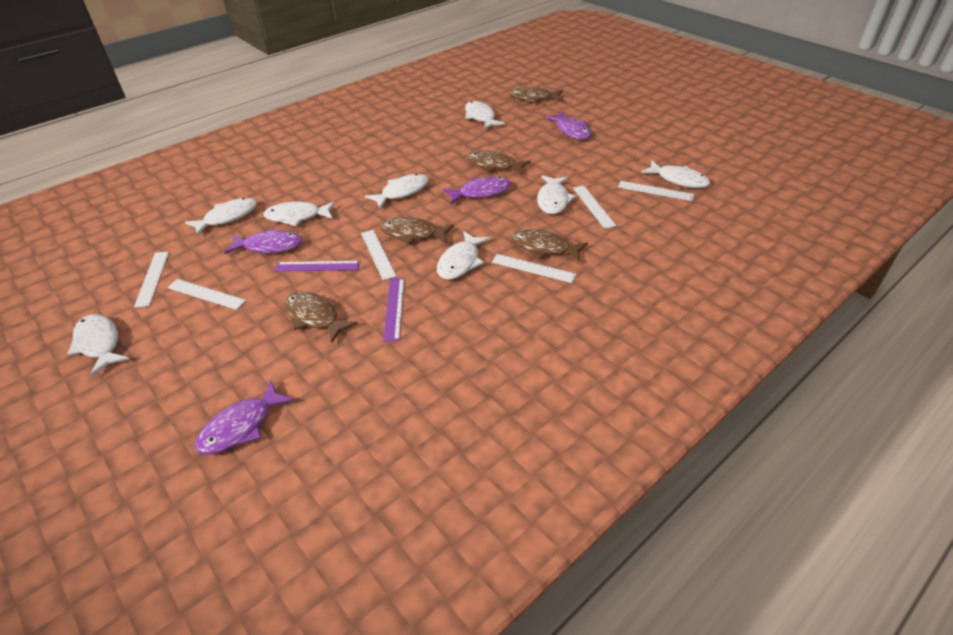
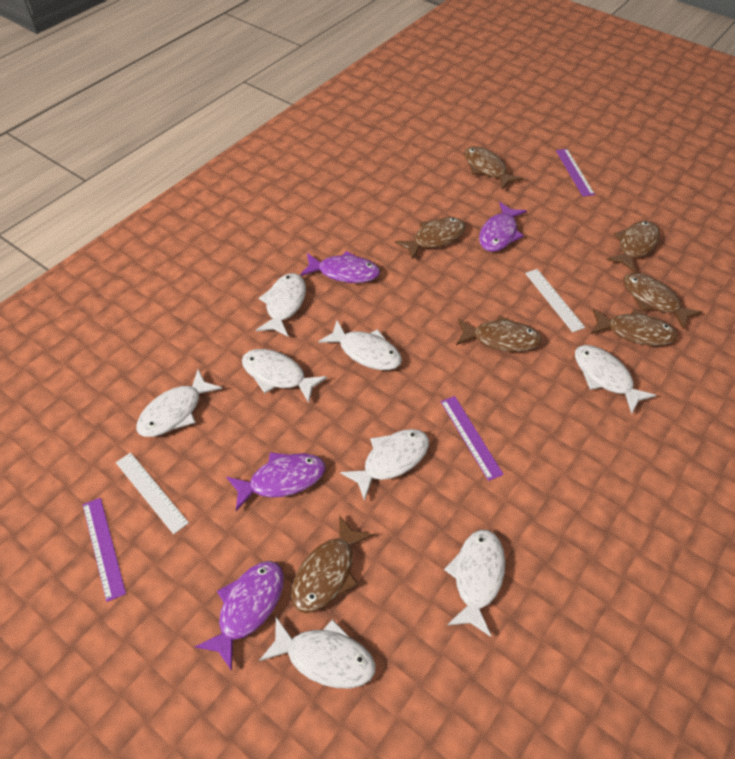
brown fish: 5 -> 7
purple ruler: 2 -> 3
white ruler: 6 -> 2

